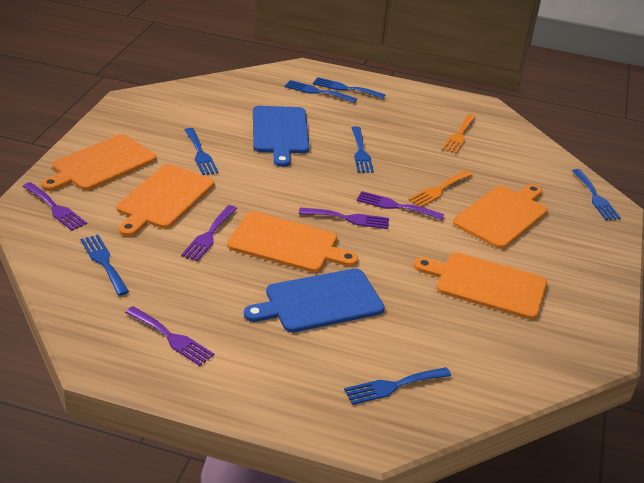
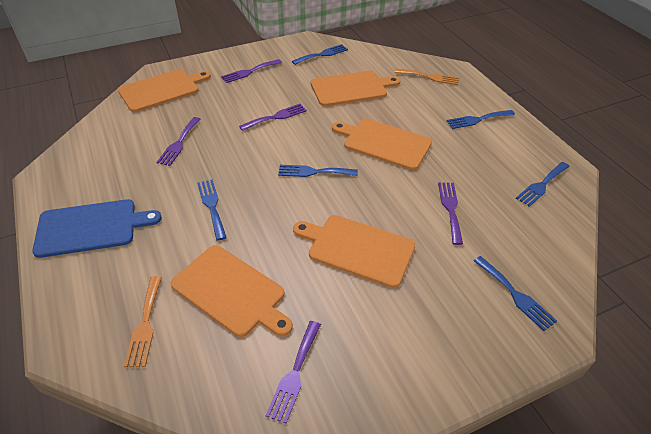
blue cutting board: 2 -> 1
blue fork: 7 -> 6

